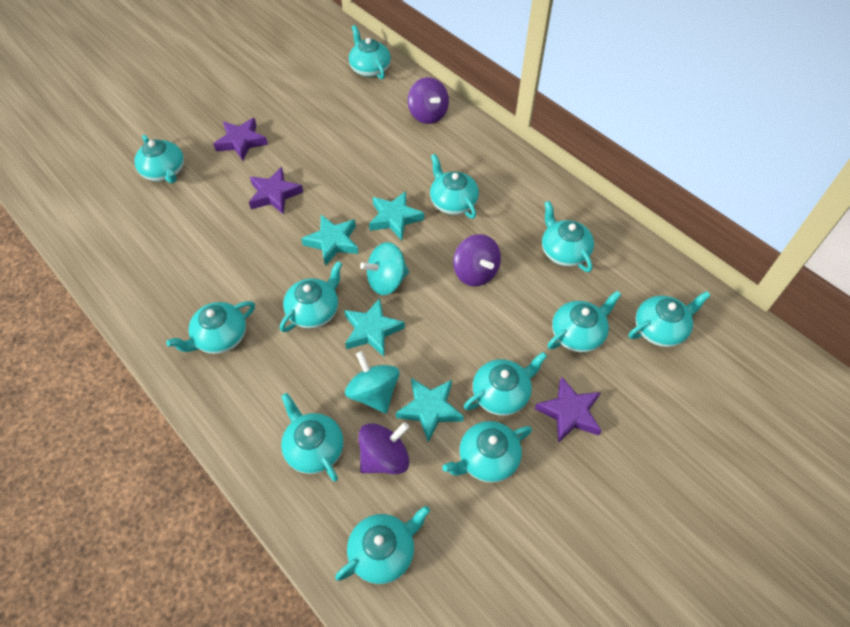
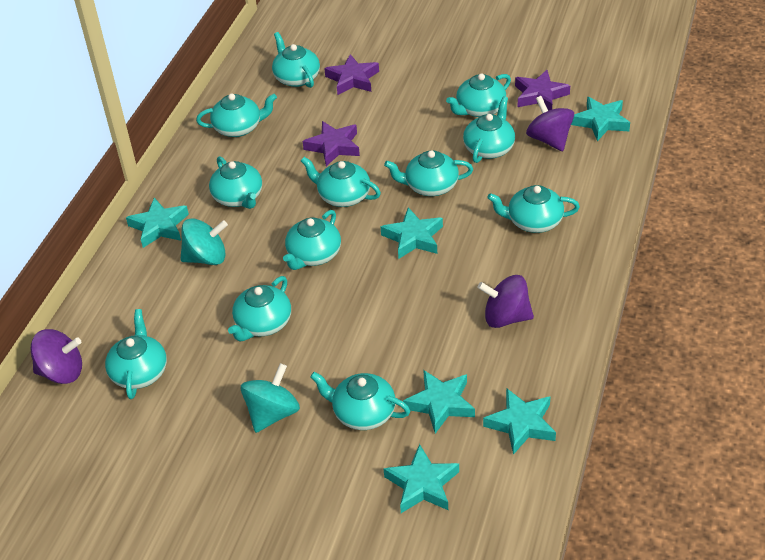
turquoise star: 4 -> 6

